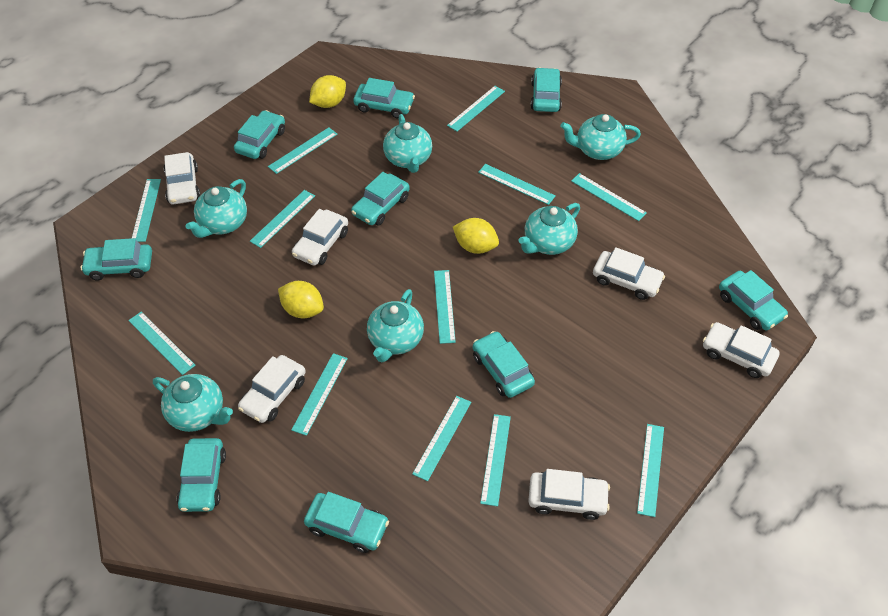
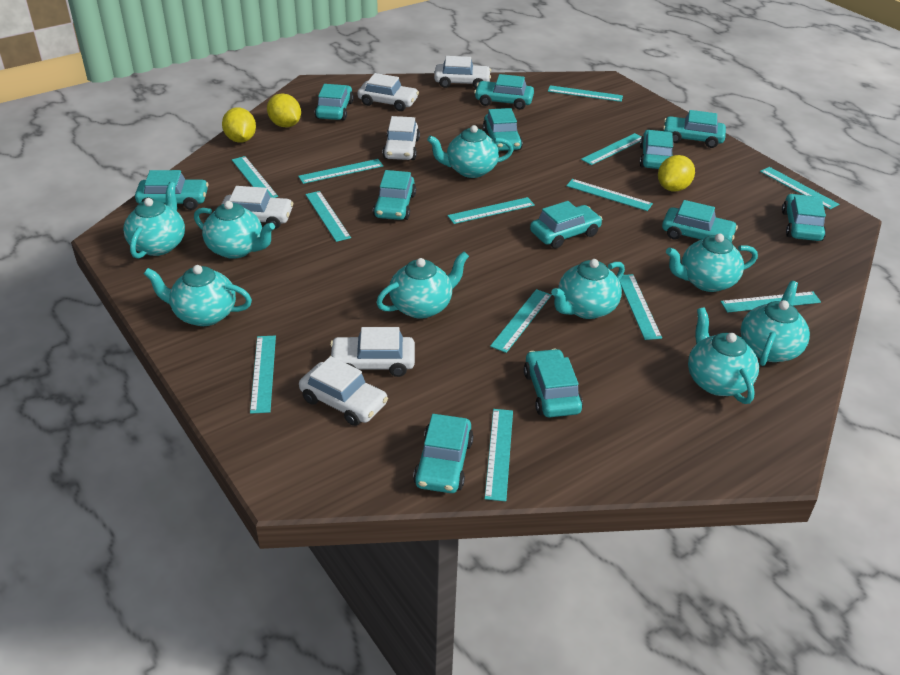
turquoise car: 9 -> 12
turquoise ruler: 12 -> 13
turquoise teapot: 6 -> 9

